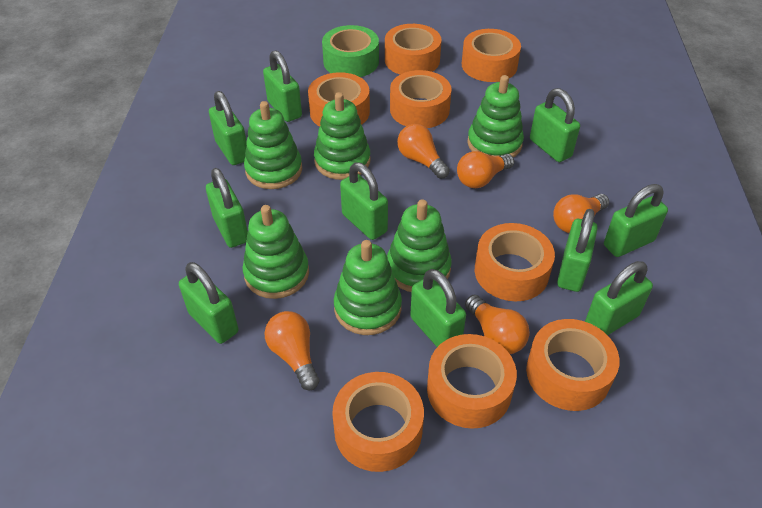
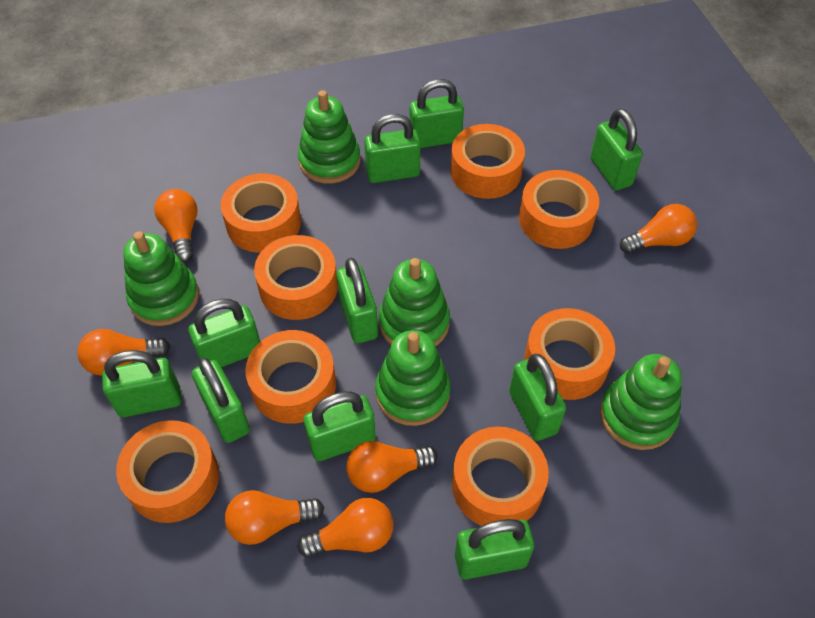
green stacking toy: 6 -> 5
green tape: 1 -> 0
orange light bulb: 5 -> 6

